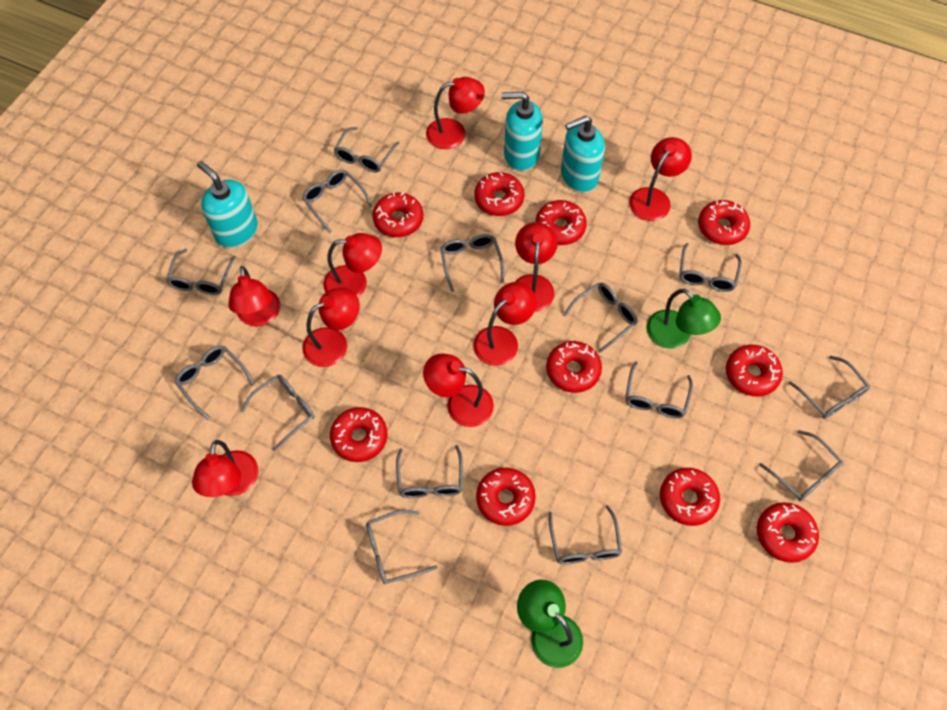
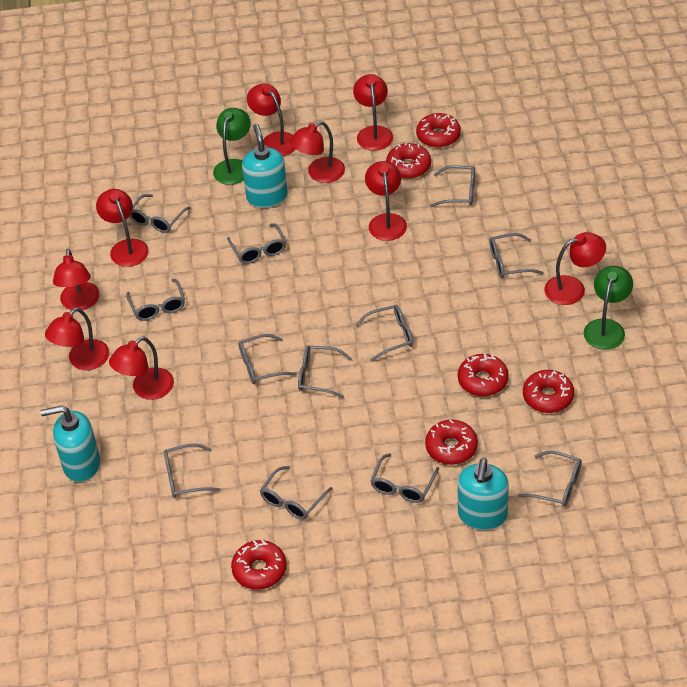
grey glasses: 14 -> 12
red donut: 10 -> 6

